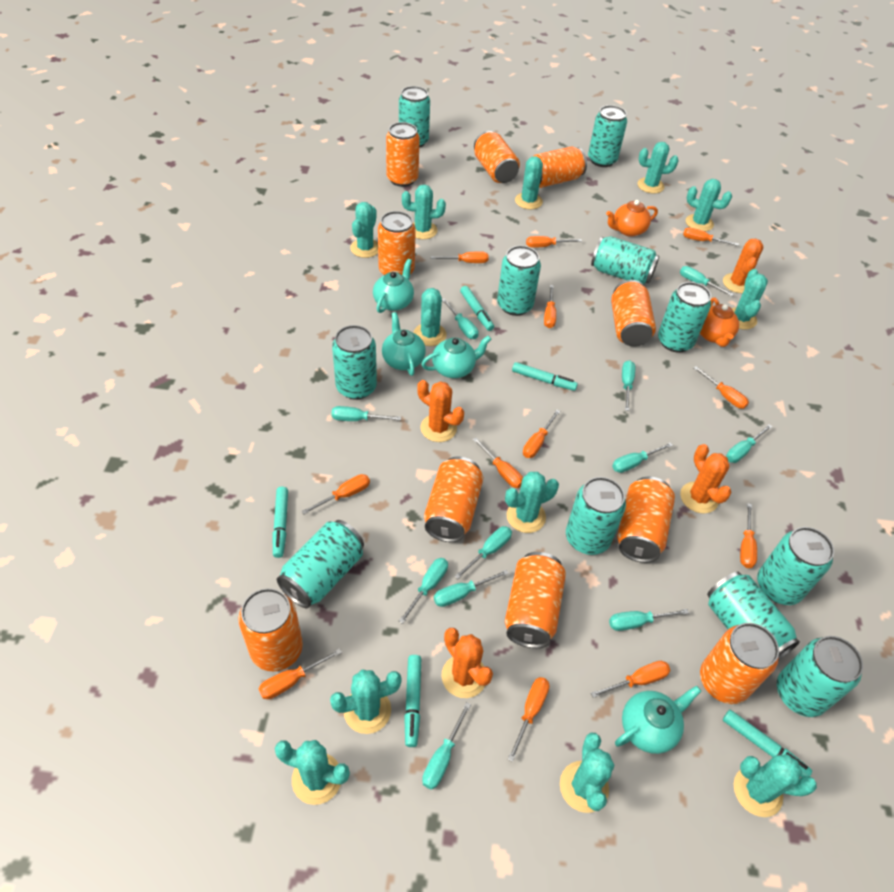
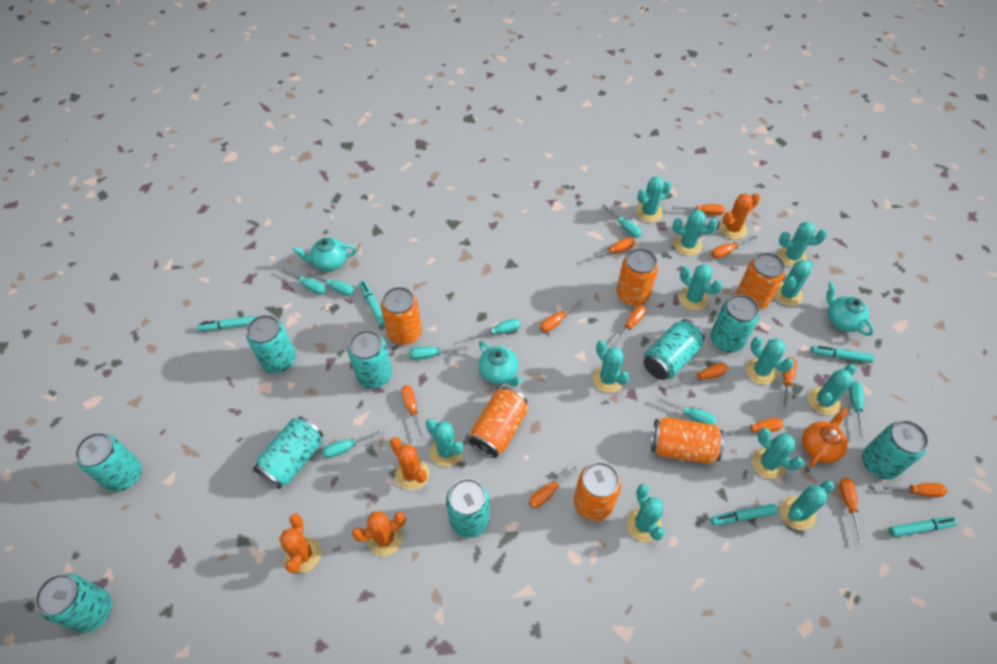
orange can: 10 -> 6
orange teapot: 2 -> 1
turquoise can: 11 -> 9
turquoise screwdriver: 11 -> 8
turquoise teapot: 4 -> 3

